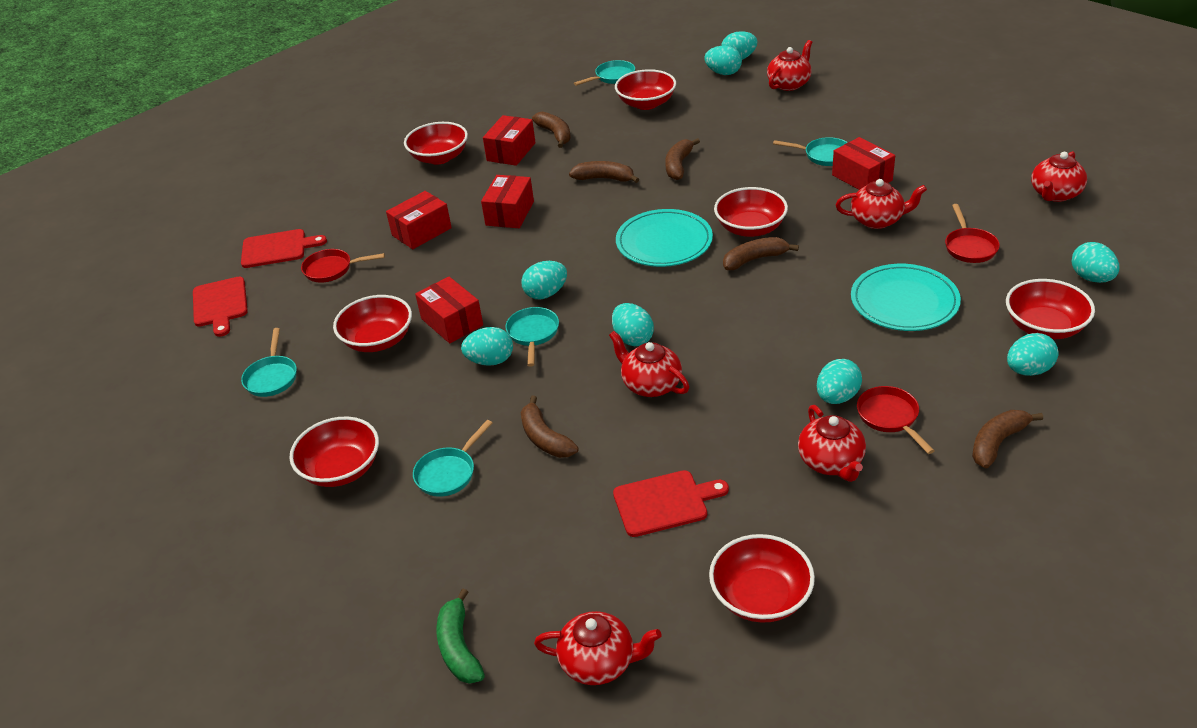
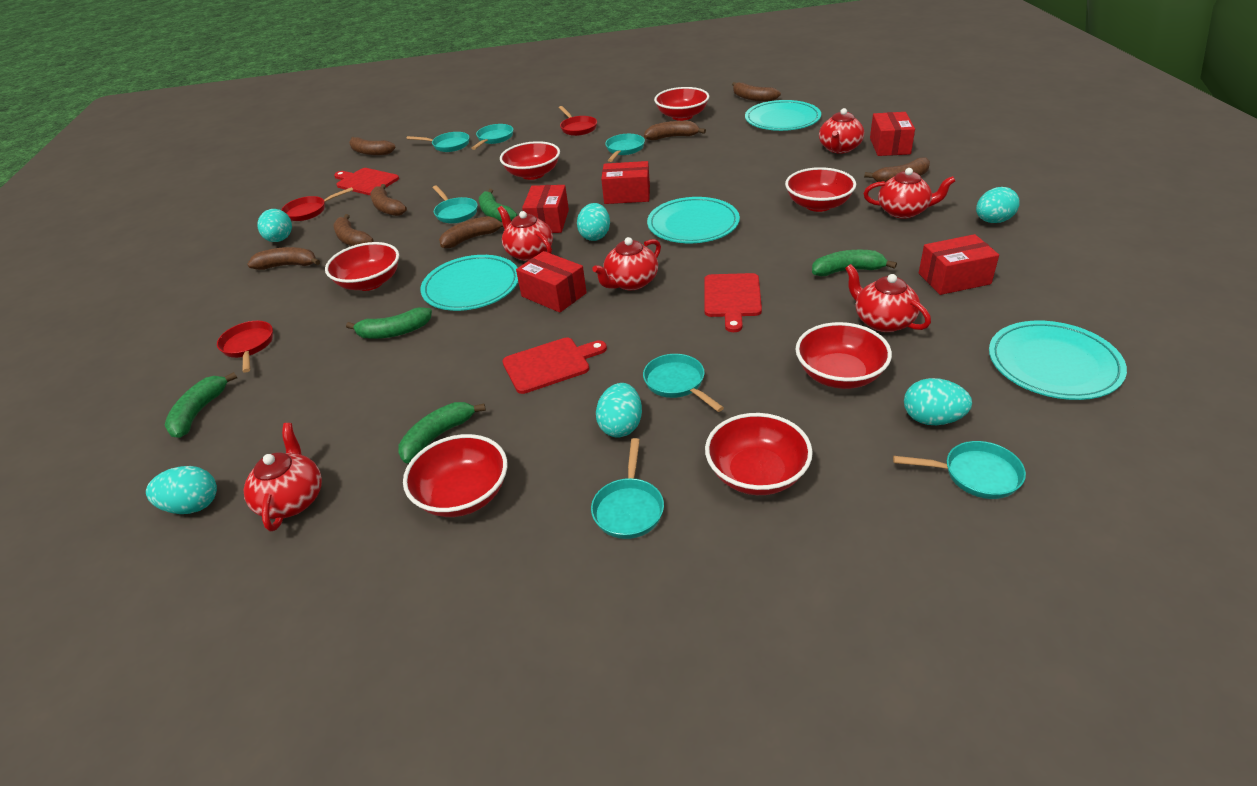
brown banana: 6 -> 8
green banana: 1 -> 5
turquoise egg: 8 -> 6
turquoise pan: 5 -> 7
turquoise plate: 2 -> 4

